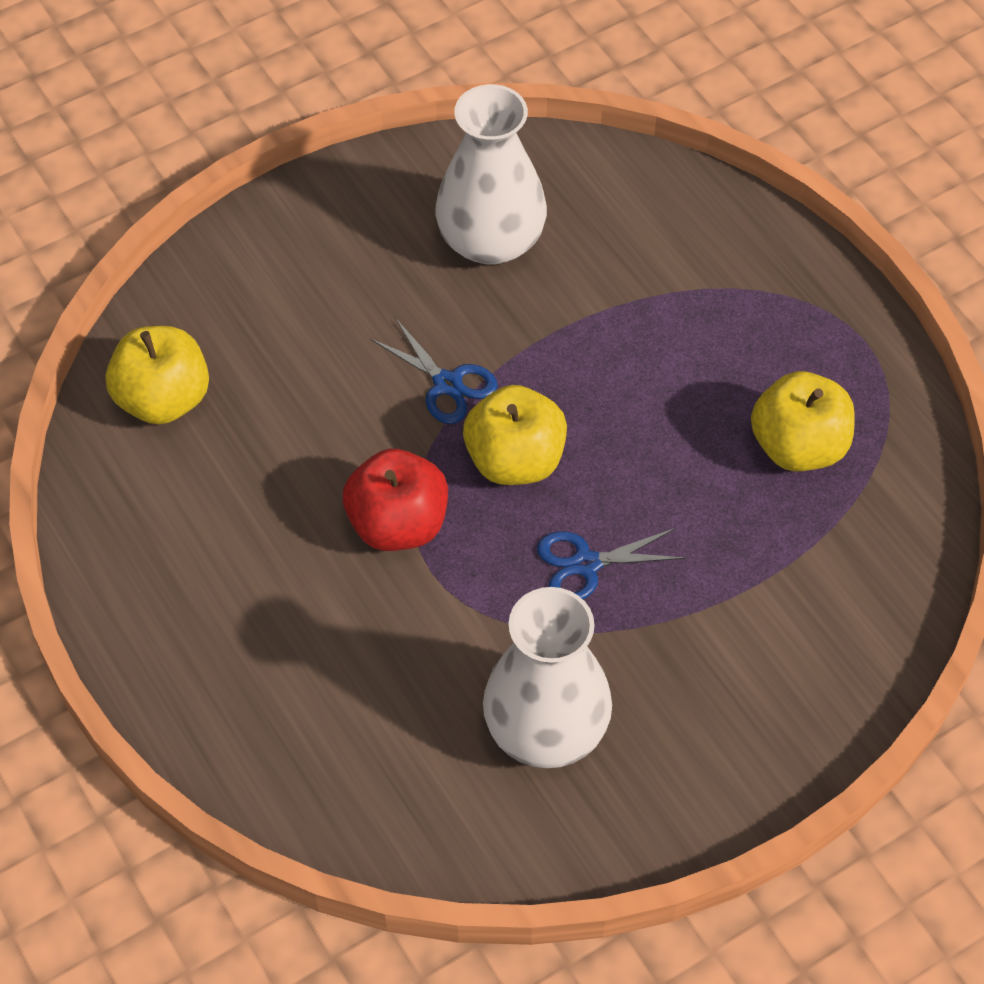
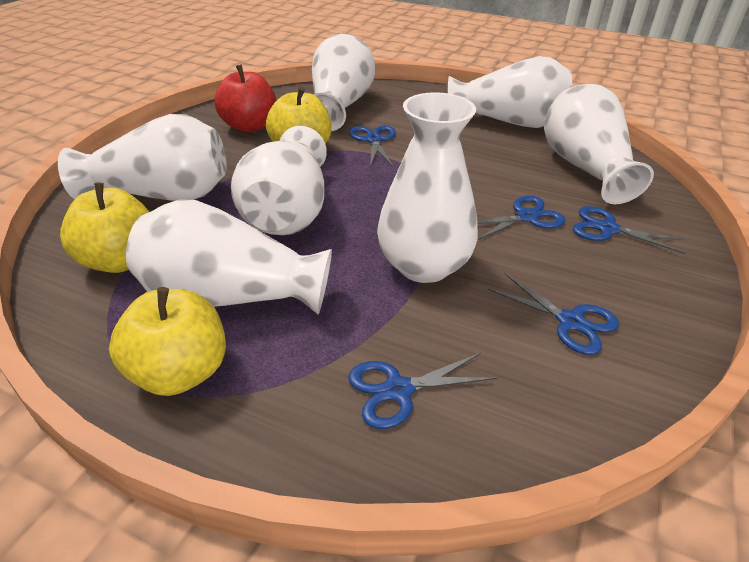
blue scissors: 2 -> 5
white vase: 2 -> 7

